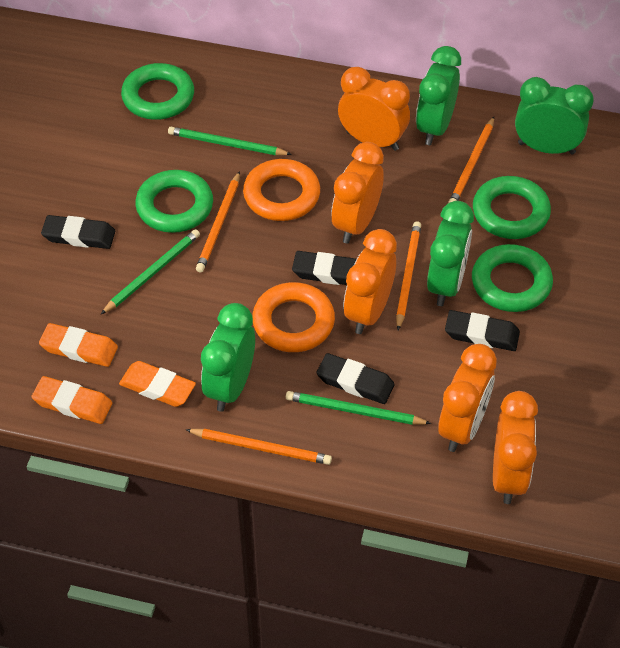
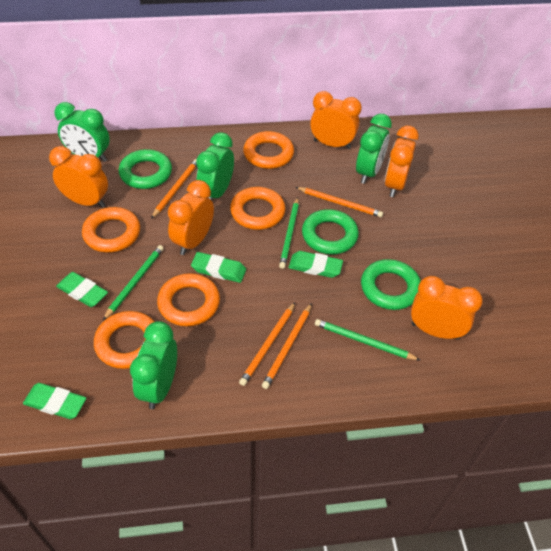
black eraser: 4 -> 0
green eraser: 0 -> 4
green ring: 4 -> 3
orange eraser: 3 -> 0
orange ring: 2 -> 5

